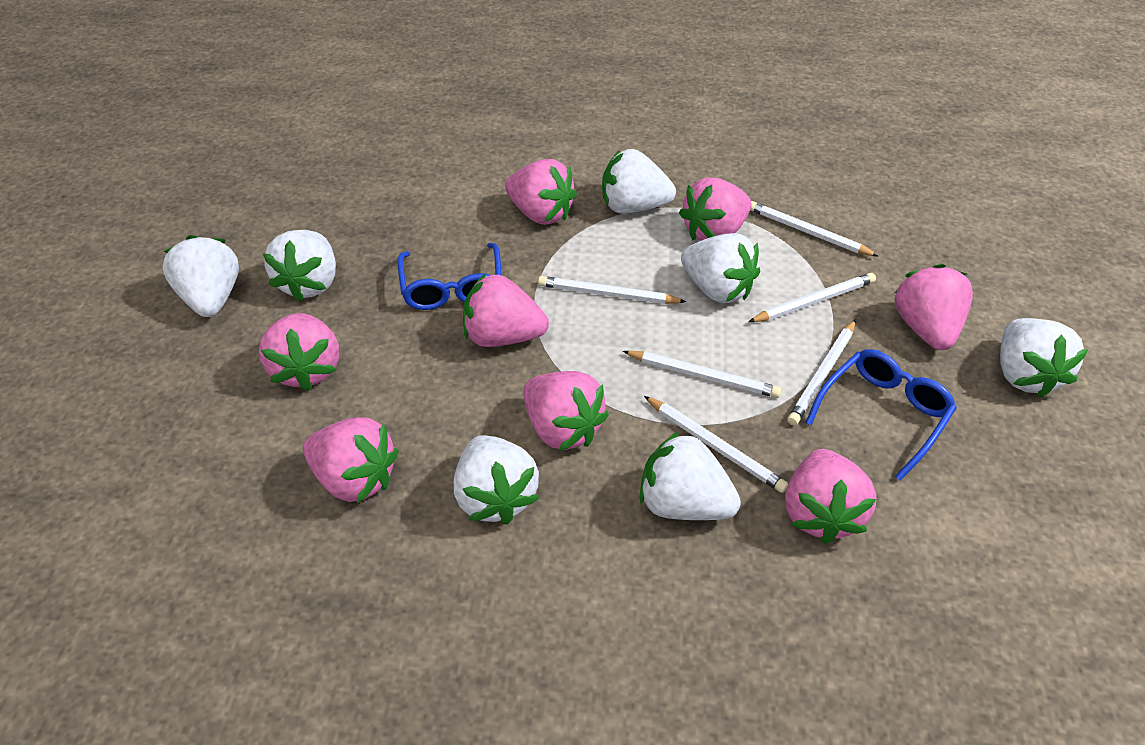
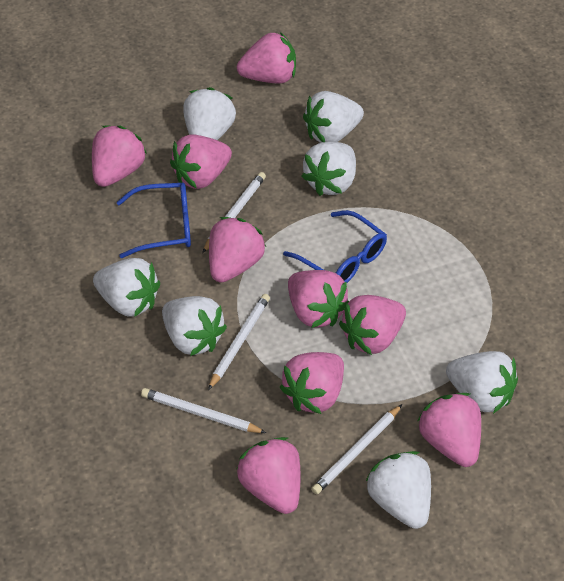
pink strawberry: 8 -> 9
white pencil: 6 -> 4

